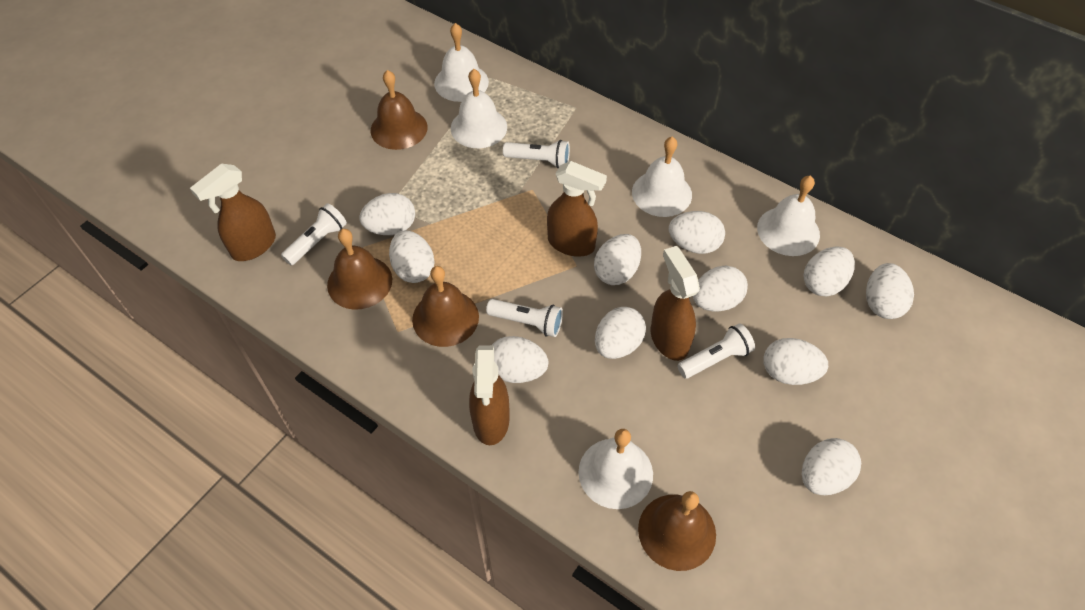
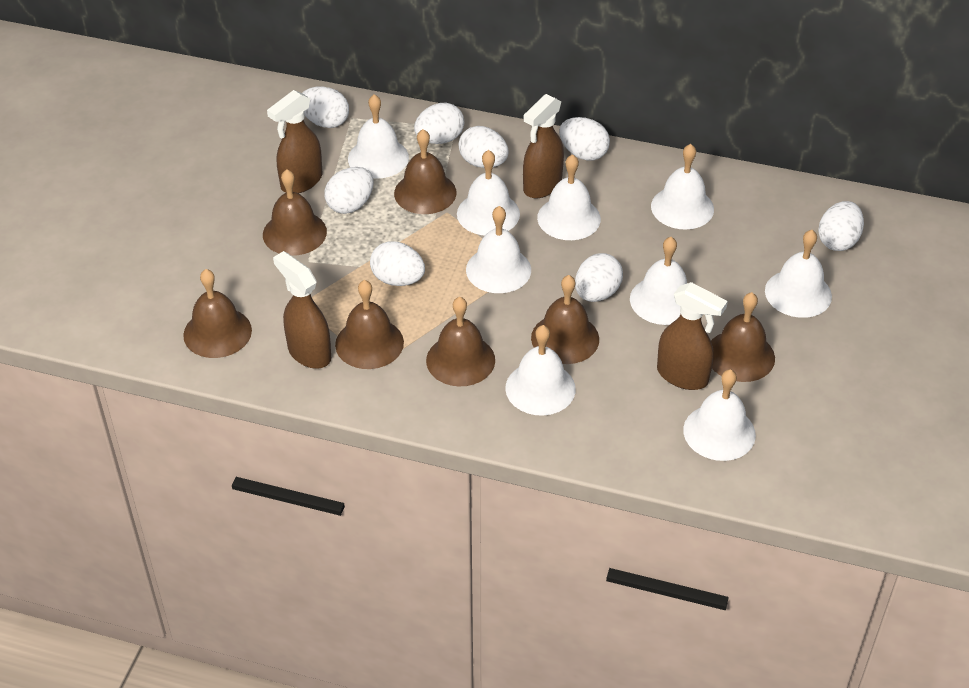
brown bell: 4 -> 7
white bell: 5 -> 9
white egg: 11 -> 8
white flashlight: 4 -> 0

